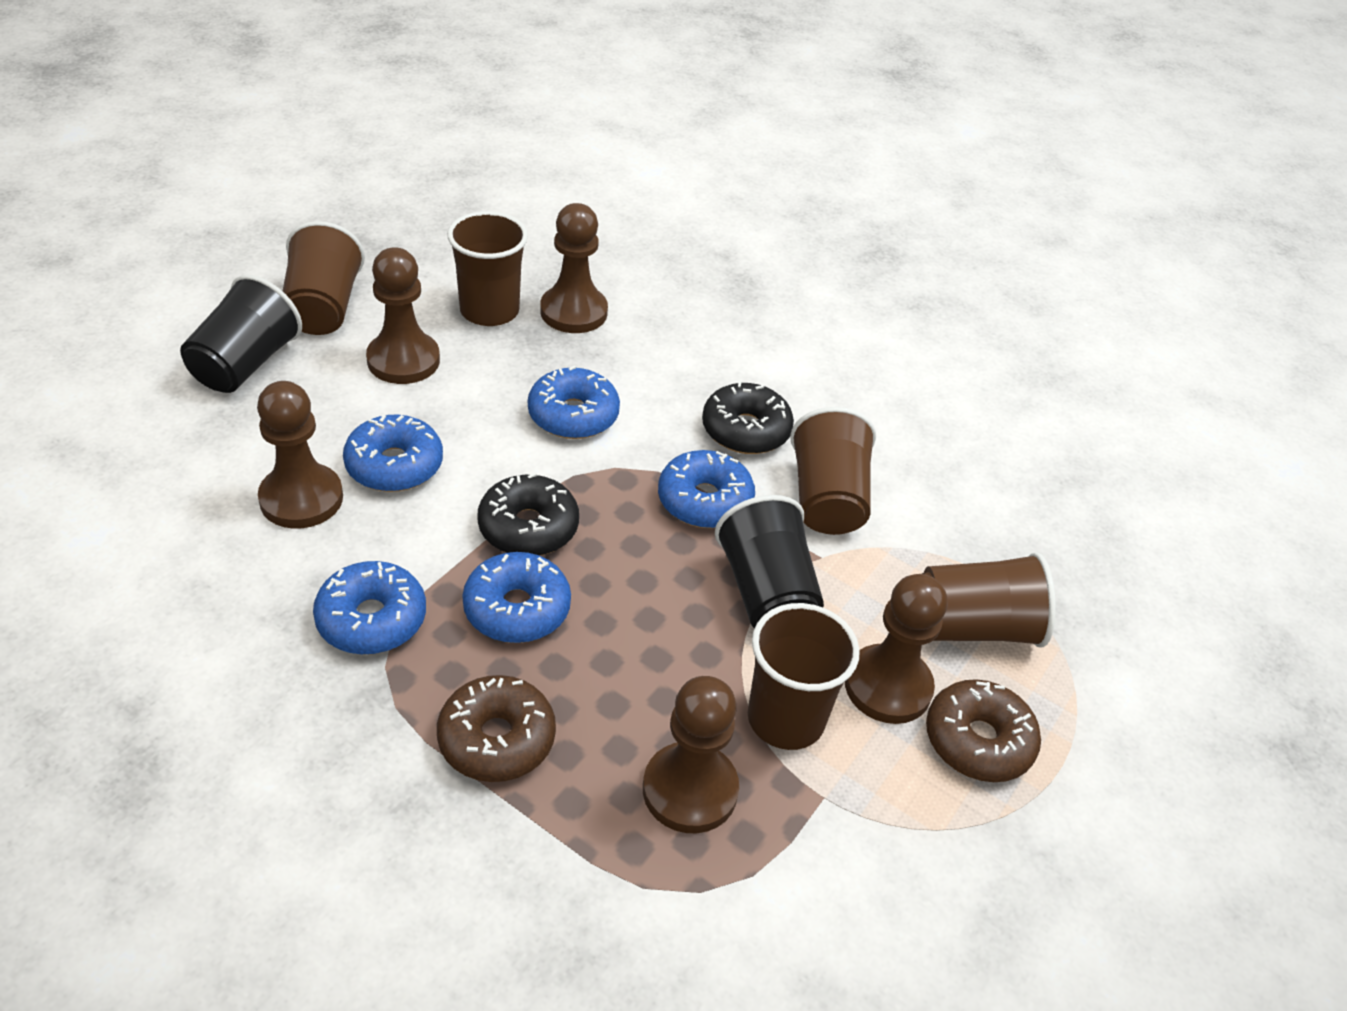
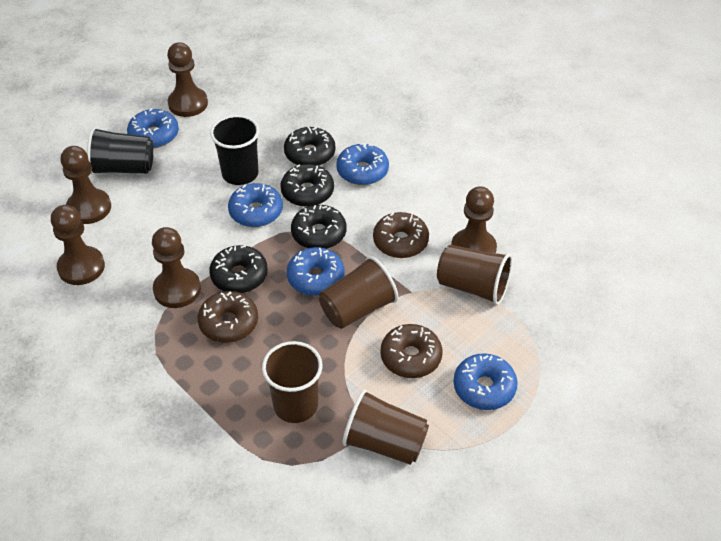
black donut: 2 -> 4
brown cup: 5 -> 4
brown donut: 2 -> 3

